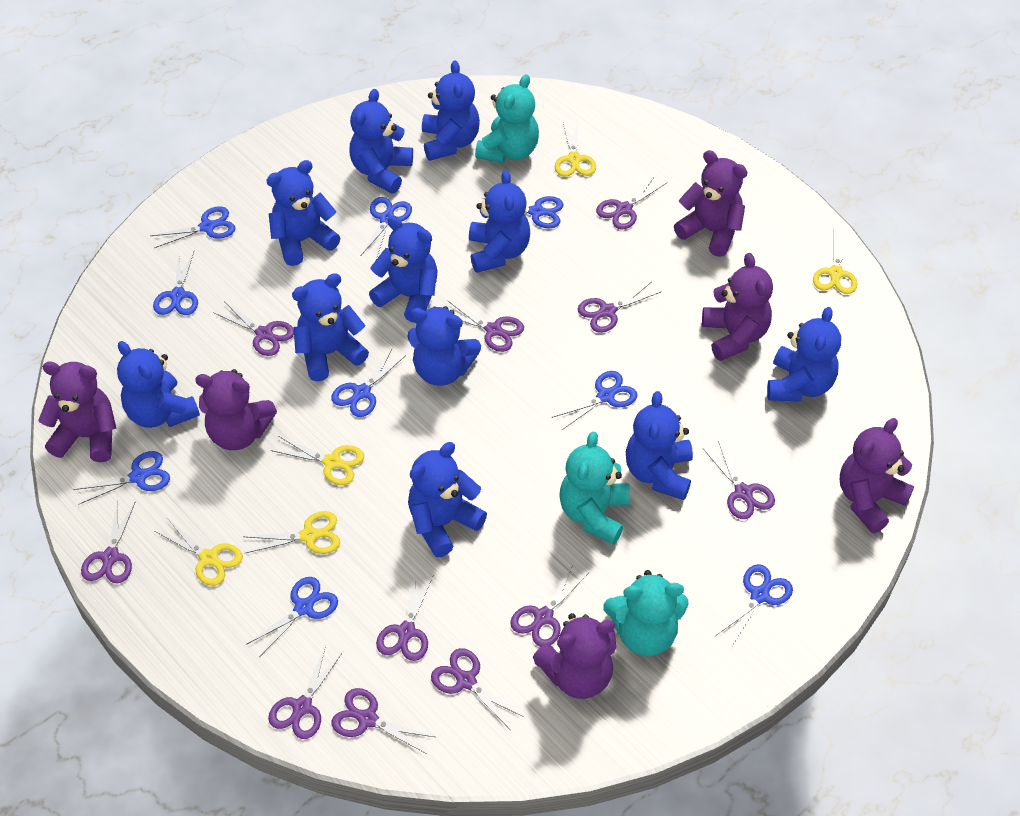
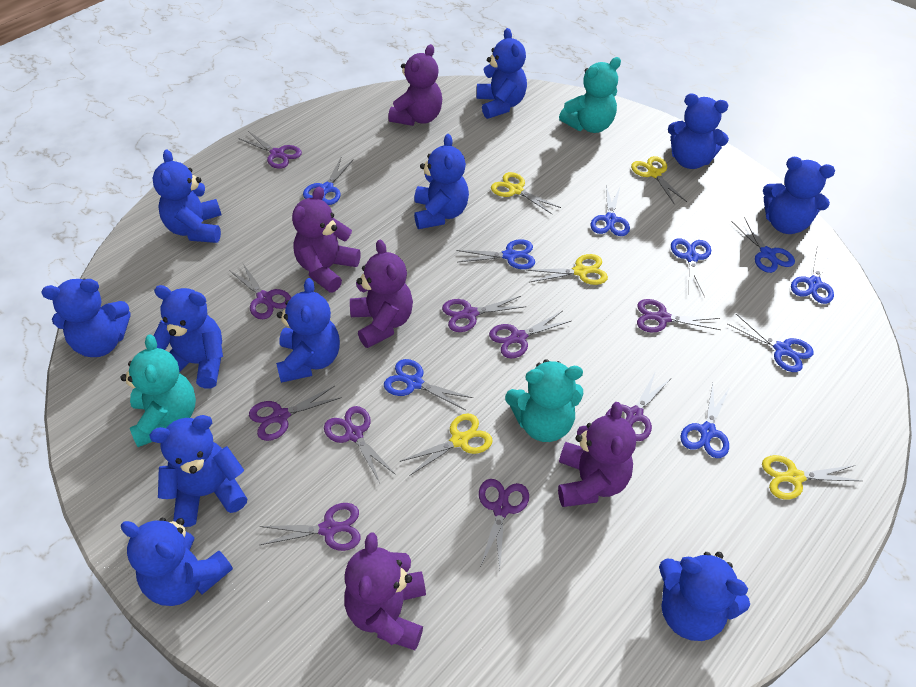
purple scissors: 11 -> 10
purple teddy bear: 6 -> 5

